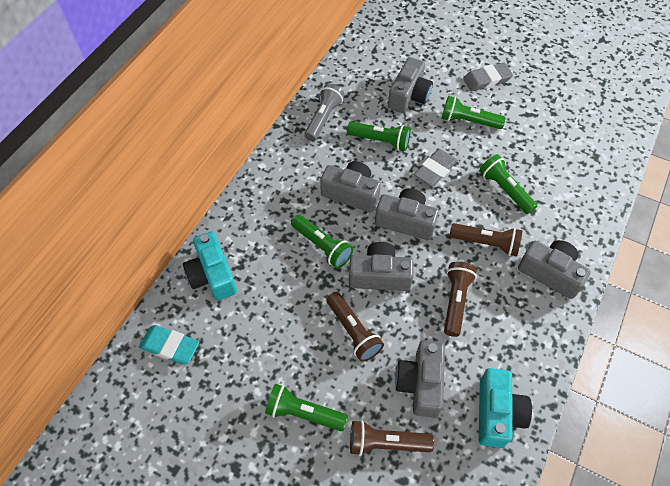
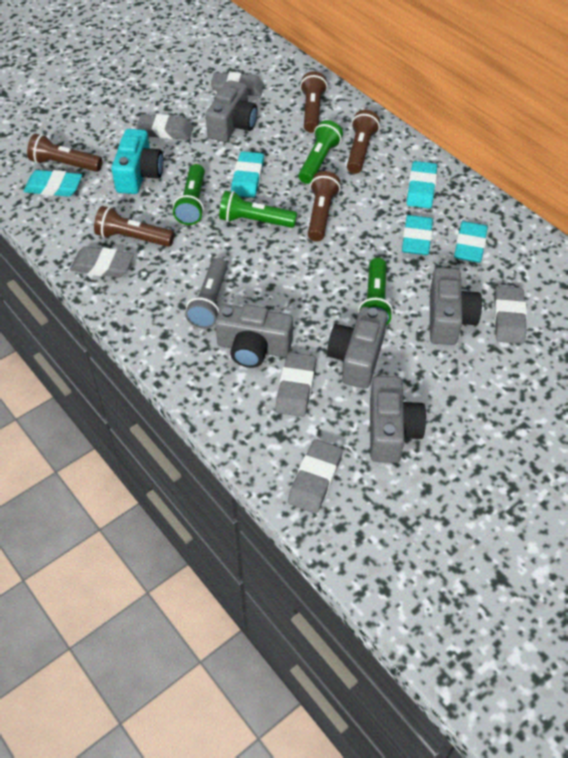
brown flashlight: 4 -> 5
green flashlight: 5 -> 4
grey camera: 6 -> 5
grey eraser: 2 -> 6
turquoise camera: 2 -> 1
turquoise eraser: 1 -> 5

